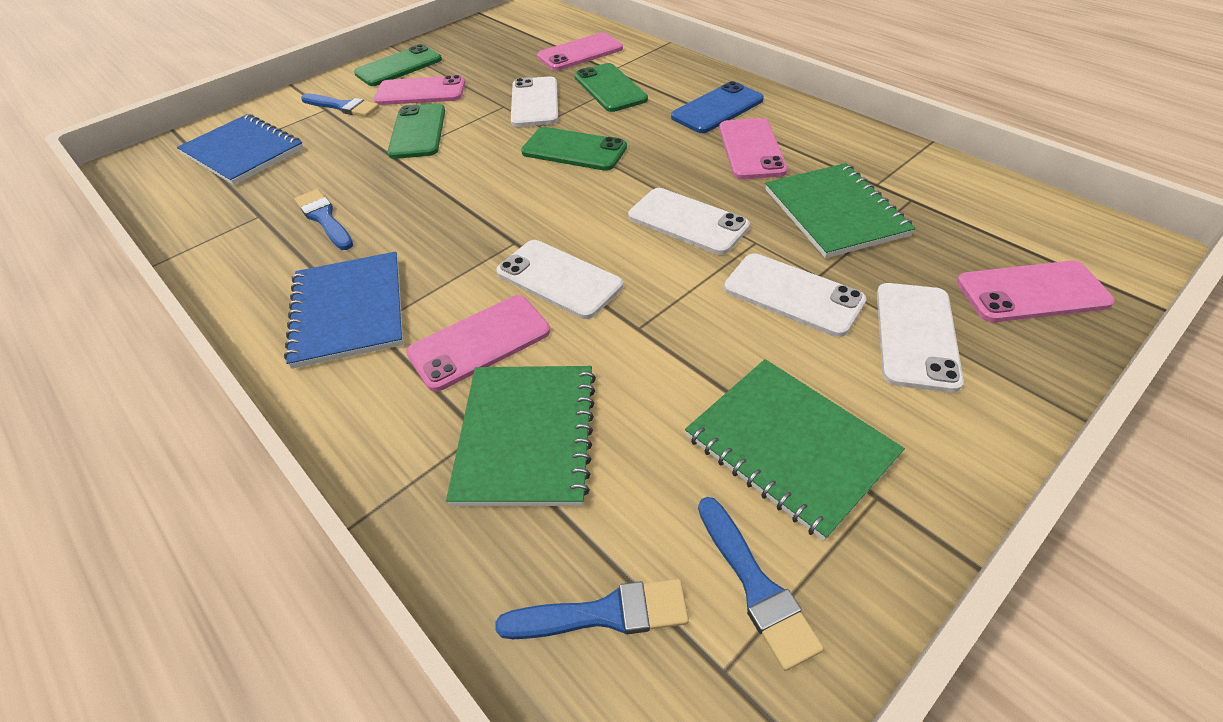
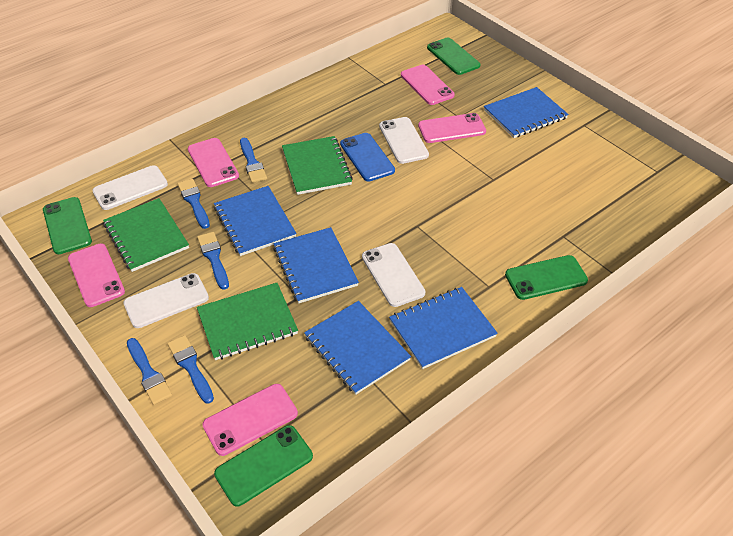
blue brush: 4 -> 5
blue notebook: 2 -> 5
white phone: 5 -> 4

